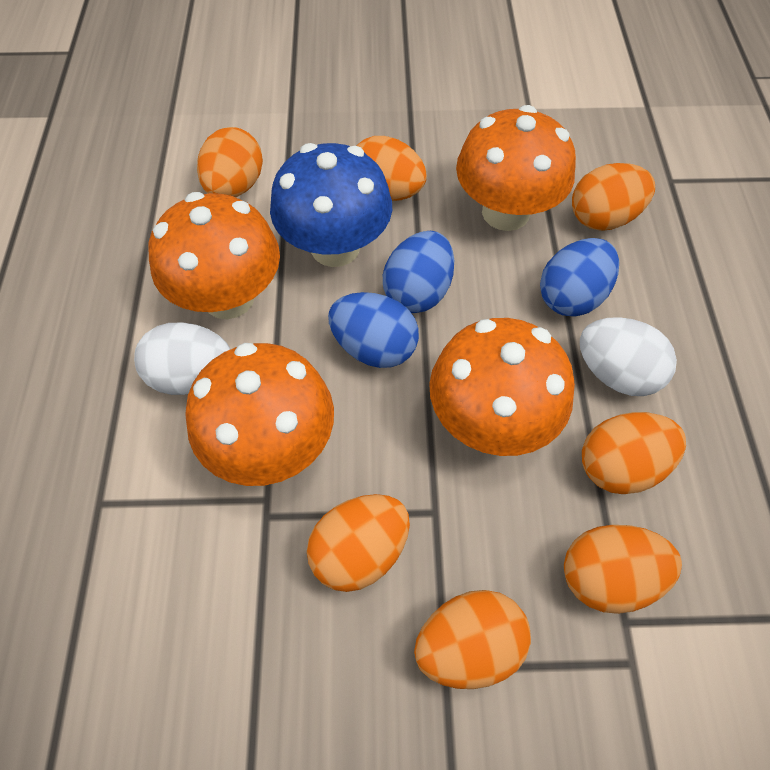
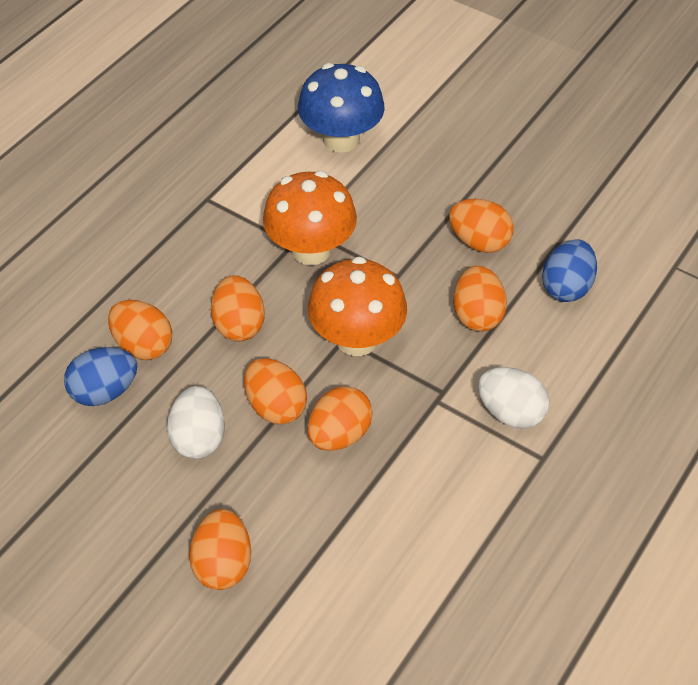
blue egg: 3 -> 2
orange mushroom: 4 -> 2

